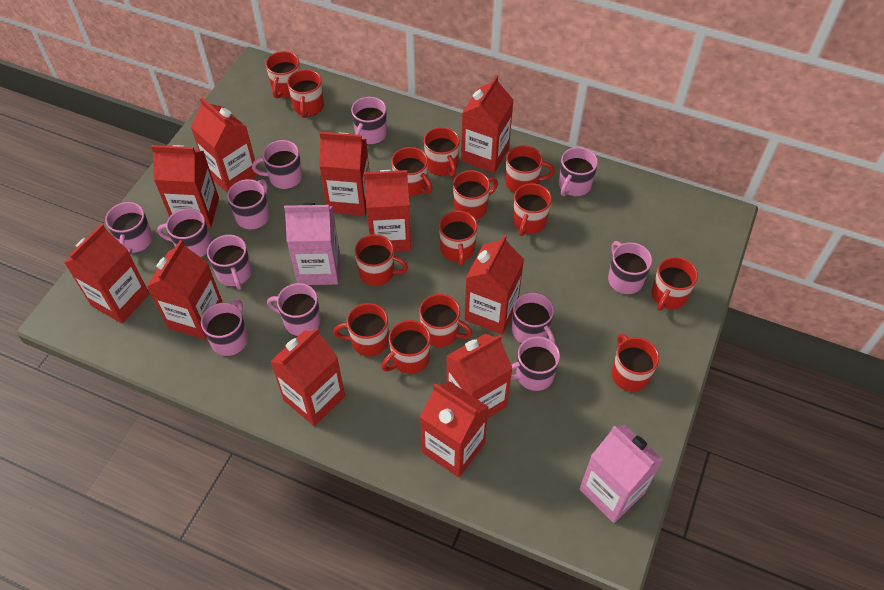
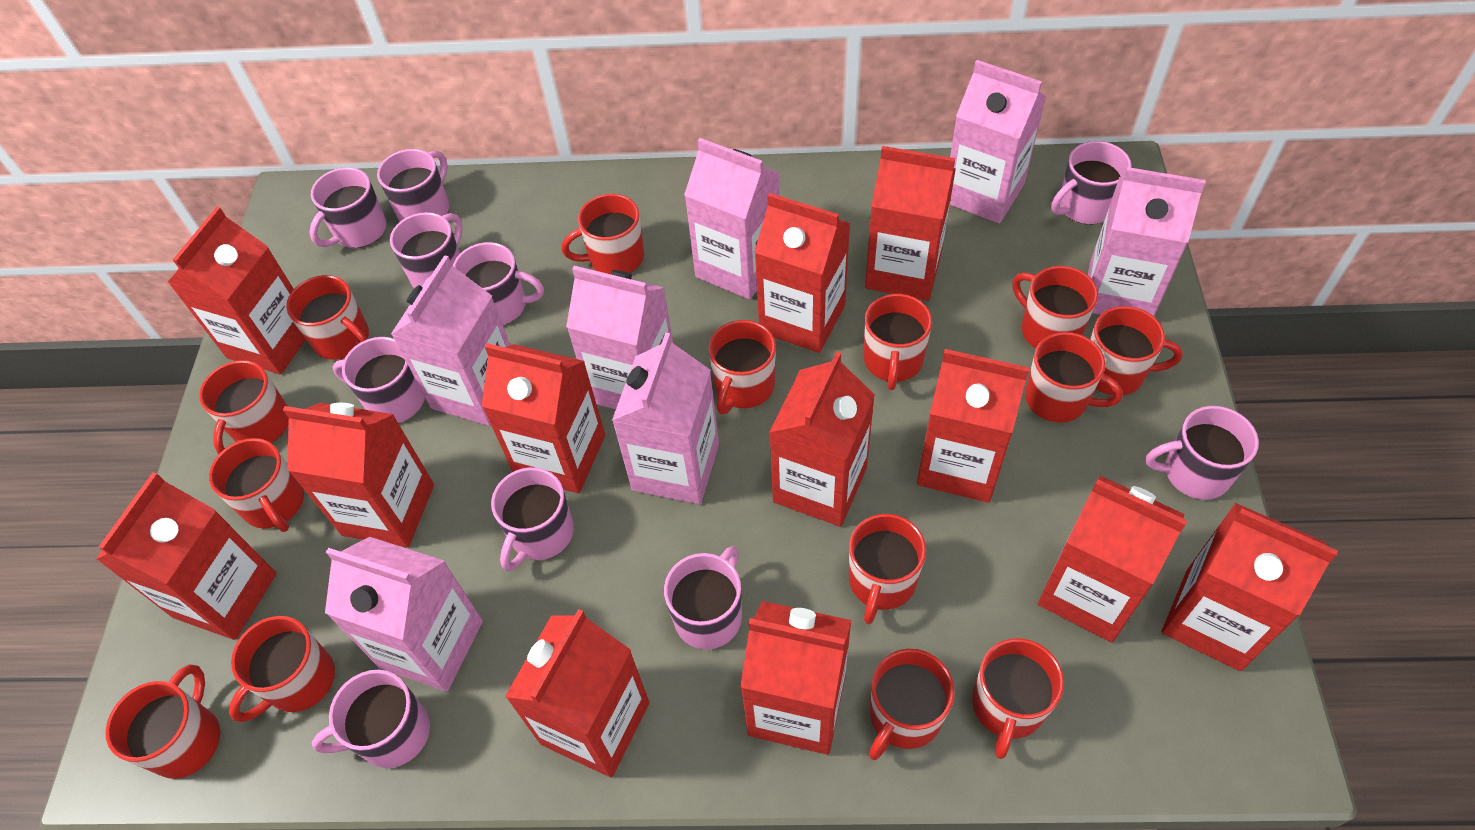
pink carton: 2 -> 7
pink mug: 12 -> 10
red carton: 11 -> 12

